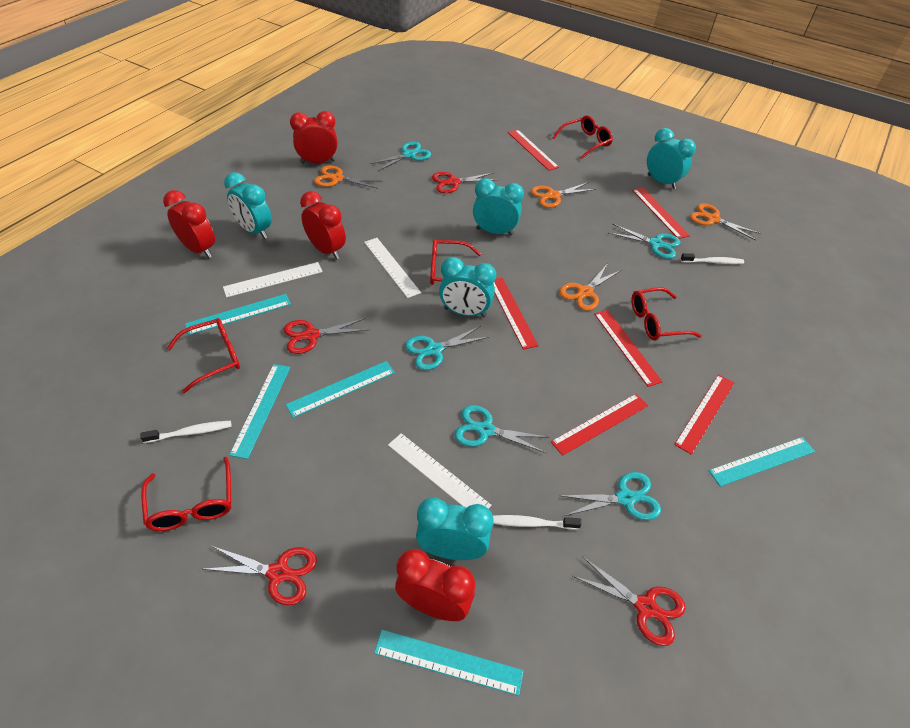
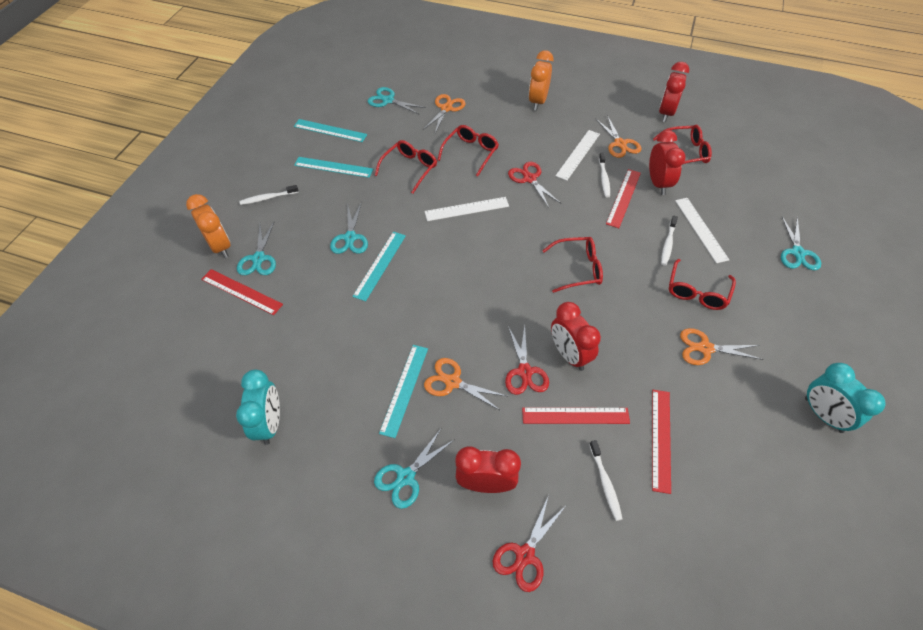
orange clock: 0 -> 2
red ruler: 6 -> 4
red scissors: 4 -> 3
turquoise clock: 5 -> 2
turquoise ruler: 5 -> 4
white toothbrush: 3 -> 4

